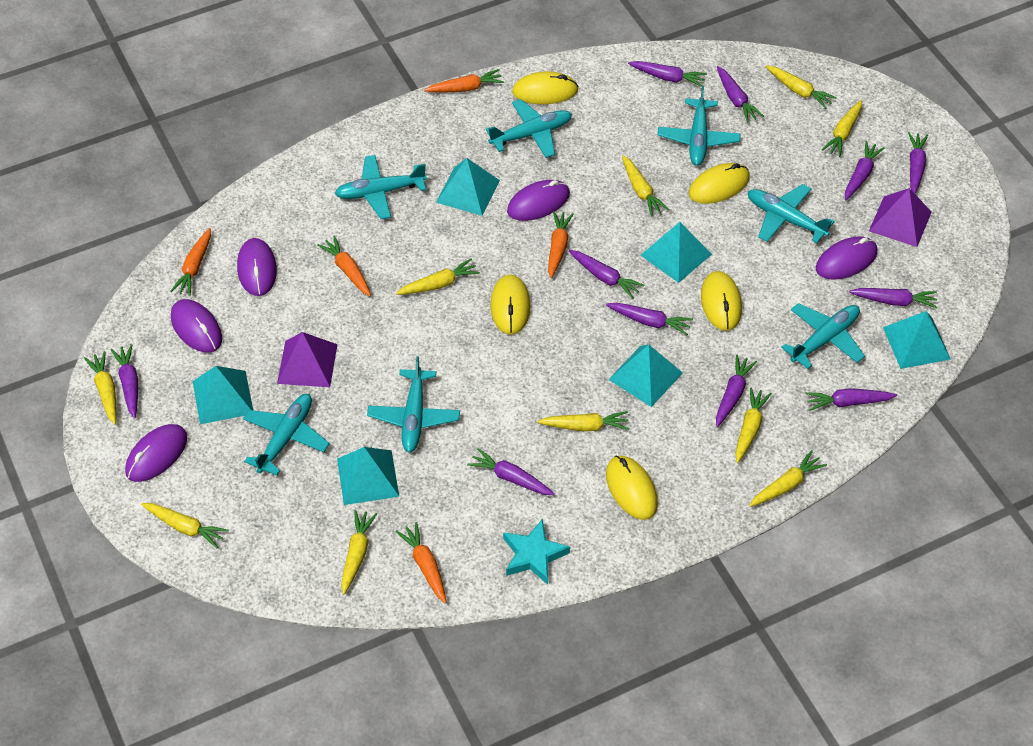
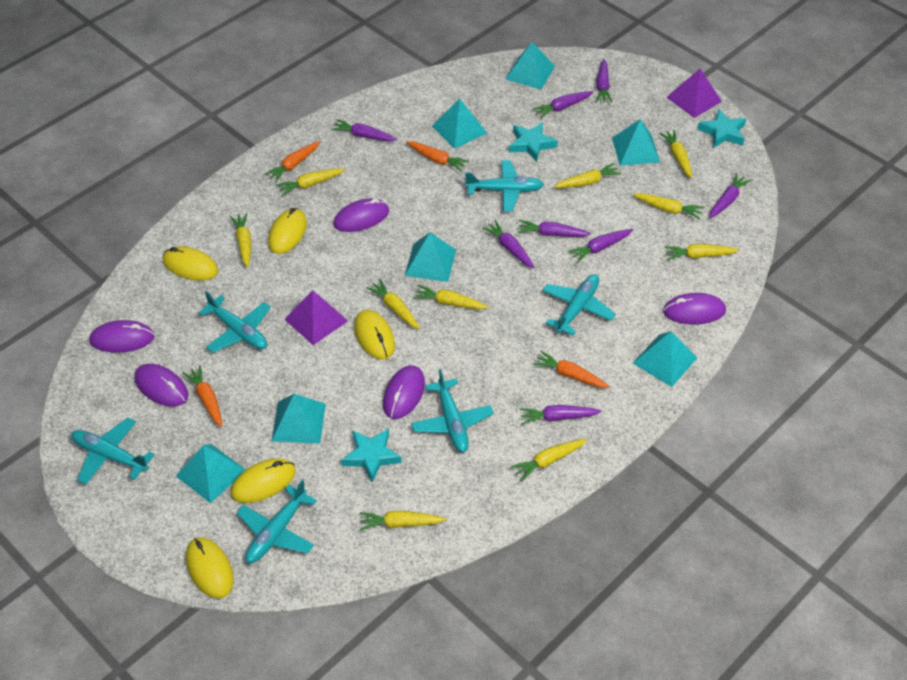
orange carrot: 5 -> 4
purple carrot: 11 -> 8
turquoise plane: 7 -> 6
turquoise pyramid: 6 -> 7
turquoise star: 1 -> 3

